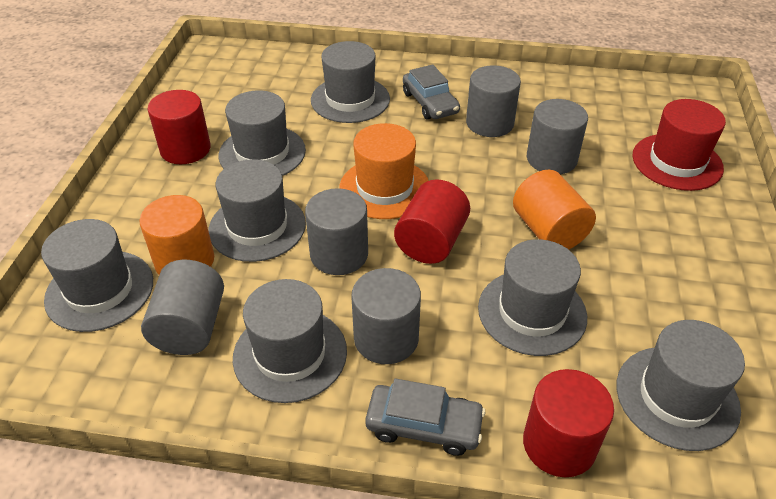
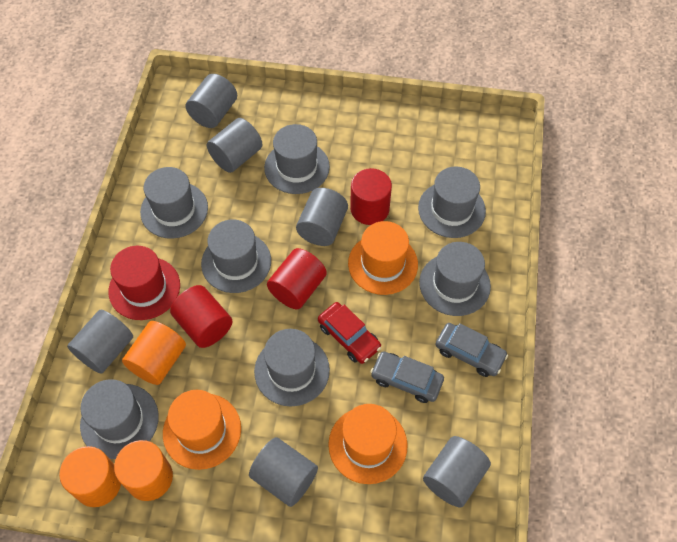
grey cylinder: 5 -> 6
orange cylinder: 2 -> 3
orange hat: 1 -> 3
red car: 0 -> 1

